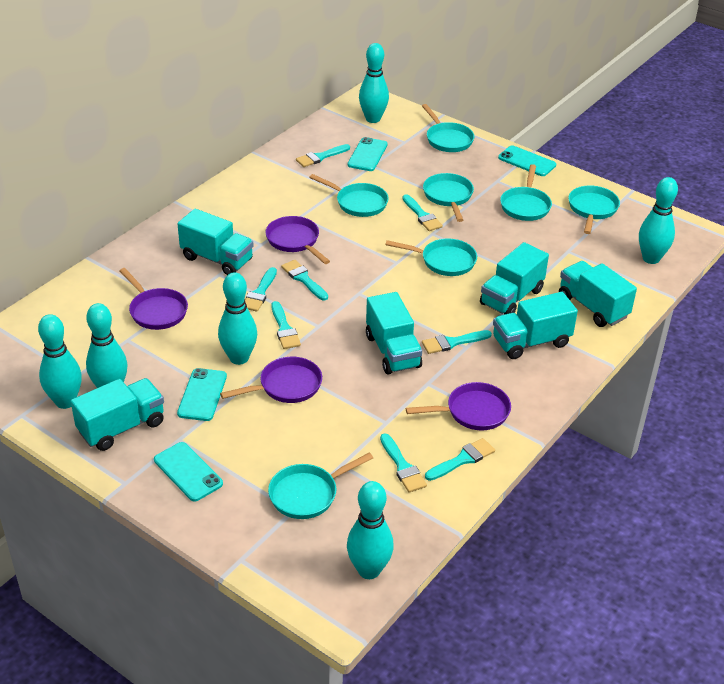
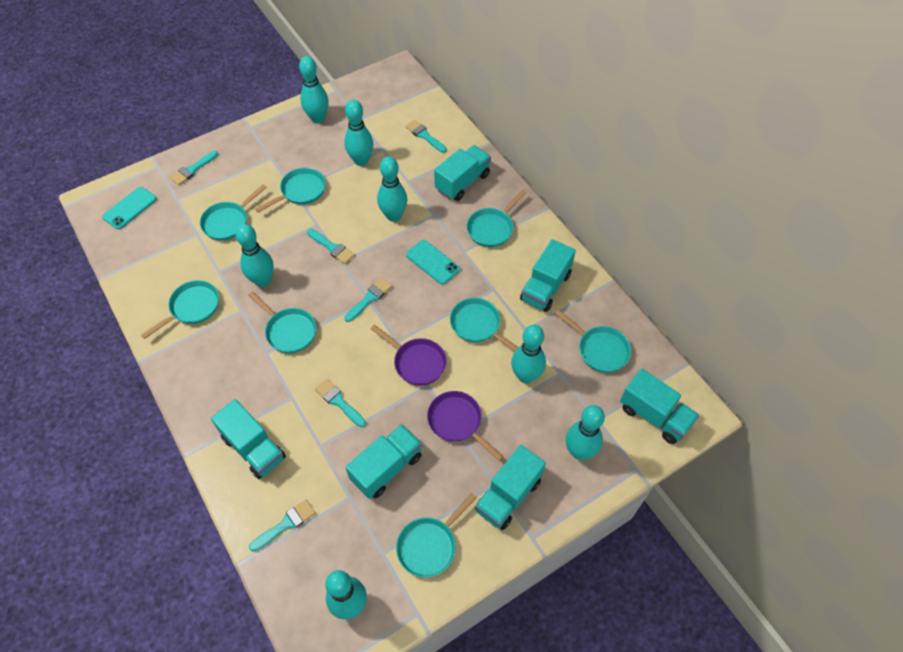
purple pan: 4 -> 2
turquoise bowling pin: 6 -> 7
turquoise brush: 8 -> 6
turquoise pan: 7 -> 8
turquoise phone: 4 -> 2

